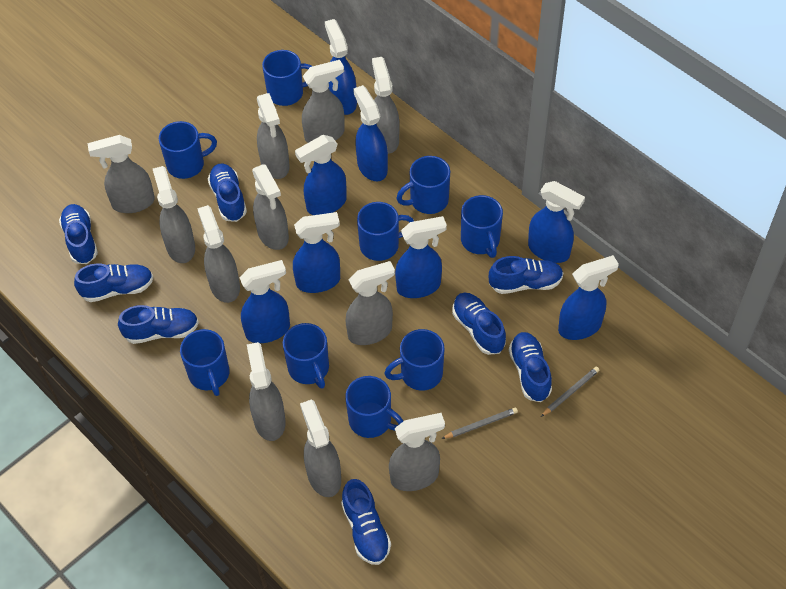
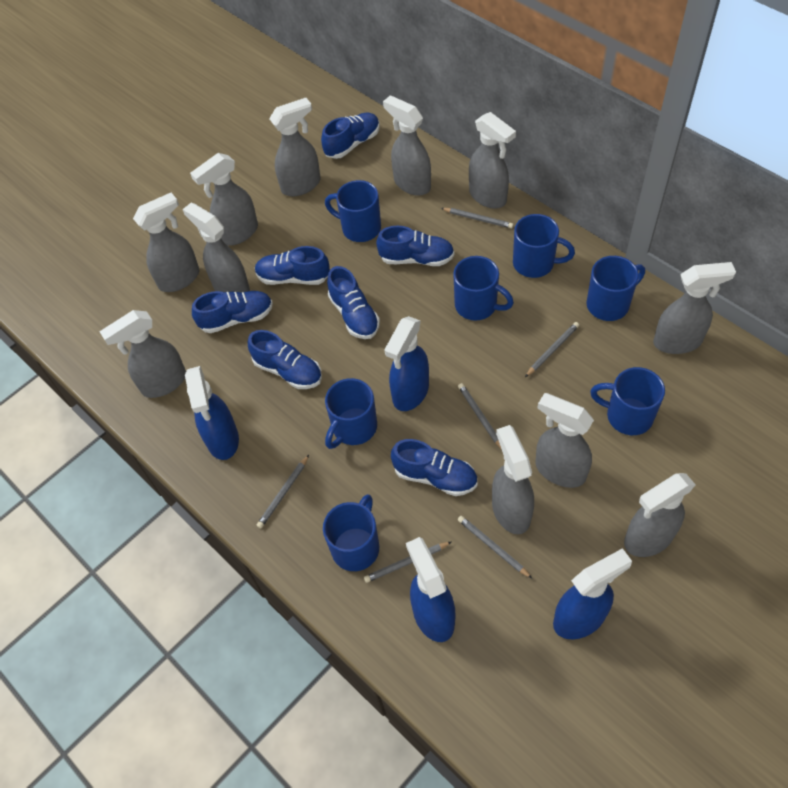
blue mug: 9 -> 7
blue shoe: 8 -> 7
blue spray bottle: 8 -> 4
grey pencil: 2 -> 6

